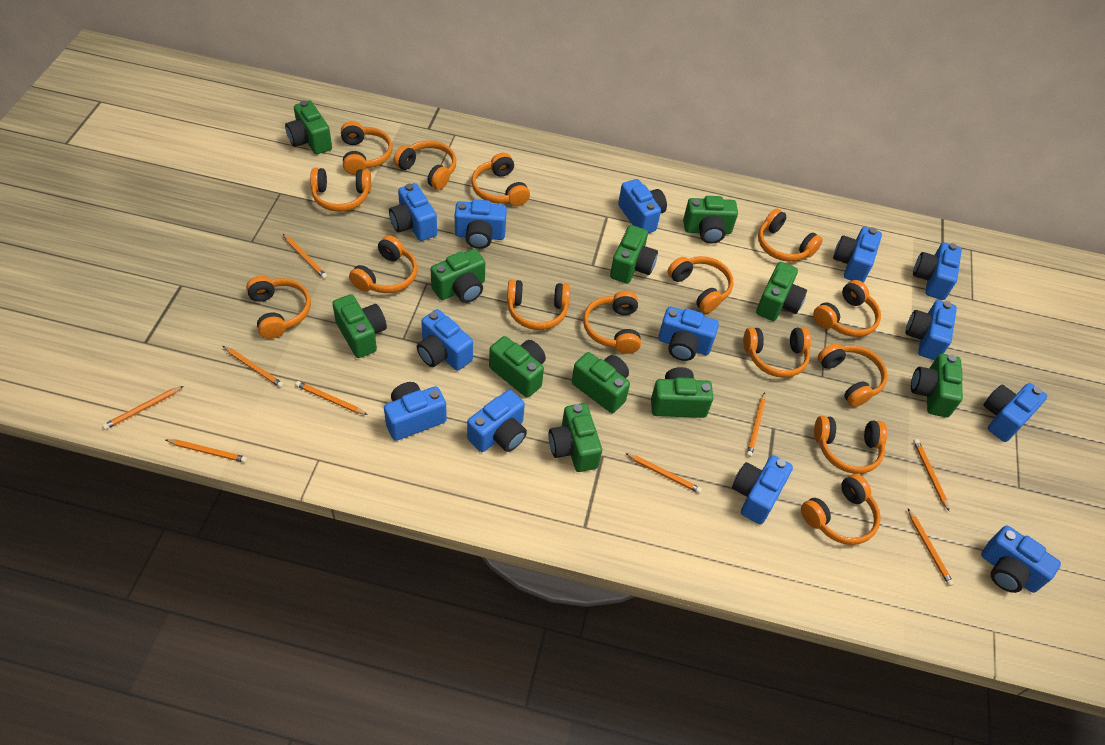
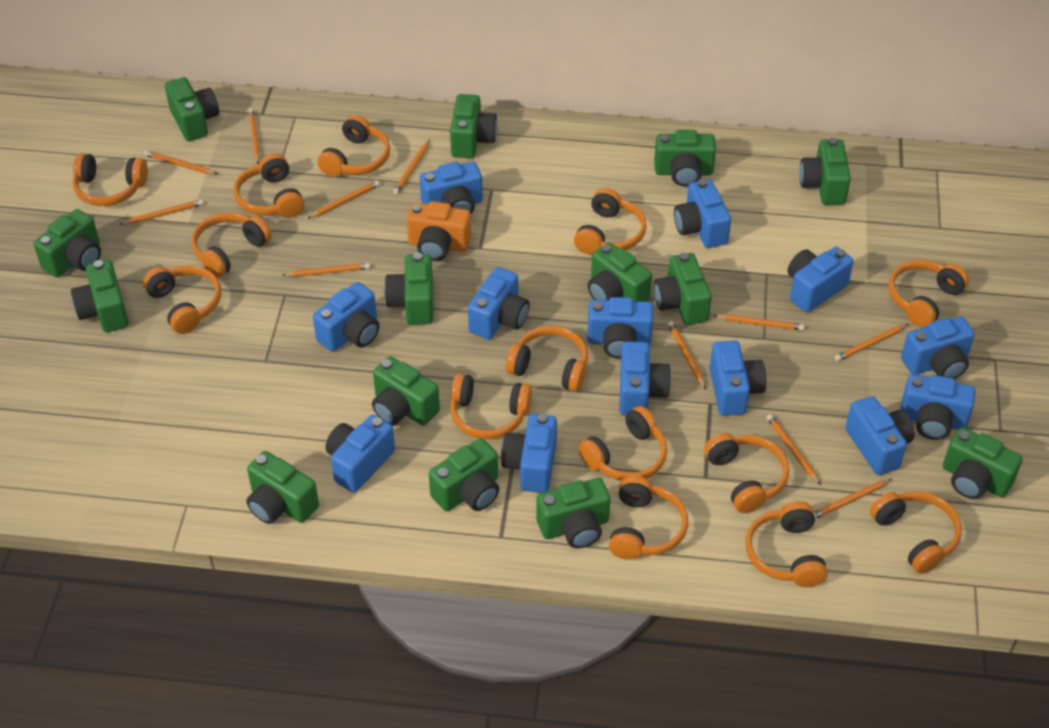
green camera: 11 -> 14
orange camera: 0 -> 1
orange headphones: 15 -> 14
orange pencil: 9 -> 11

